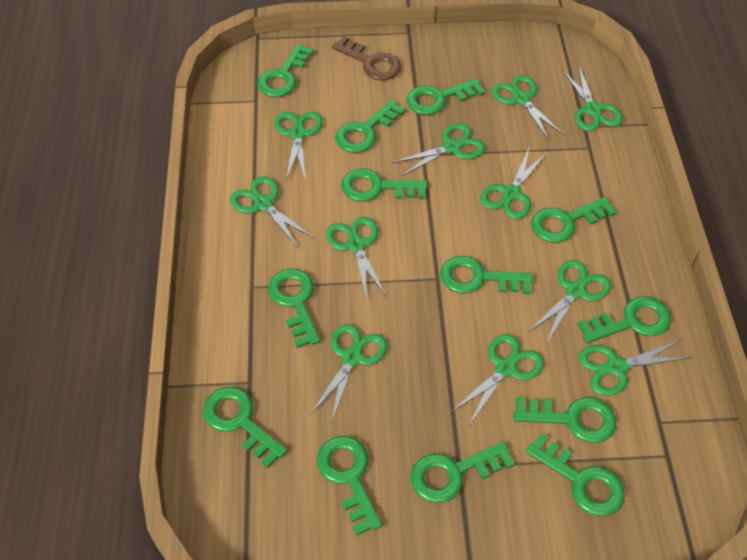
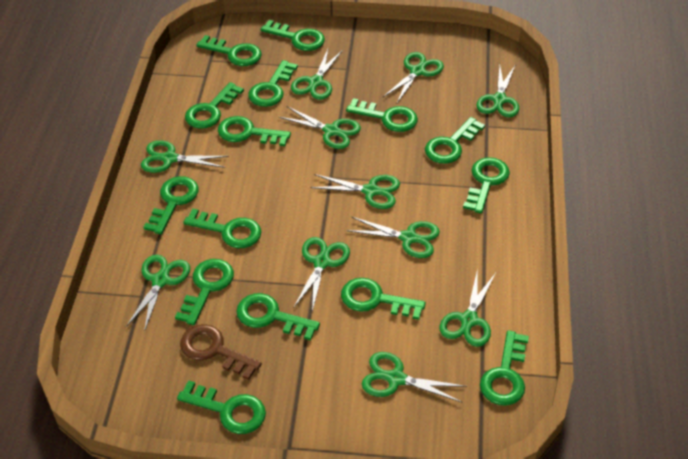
green key: 13 -> 15

